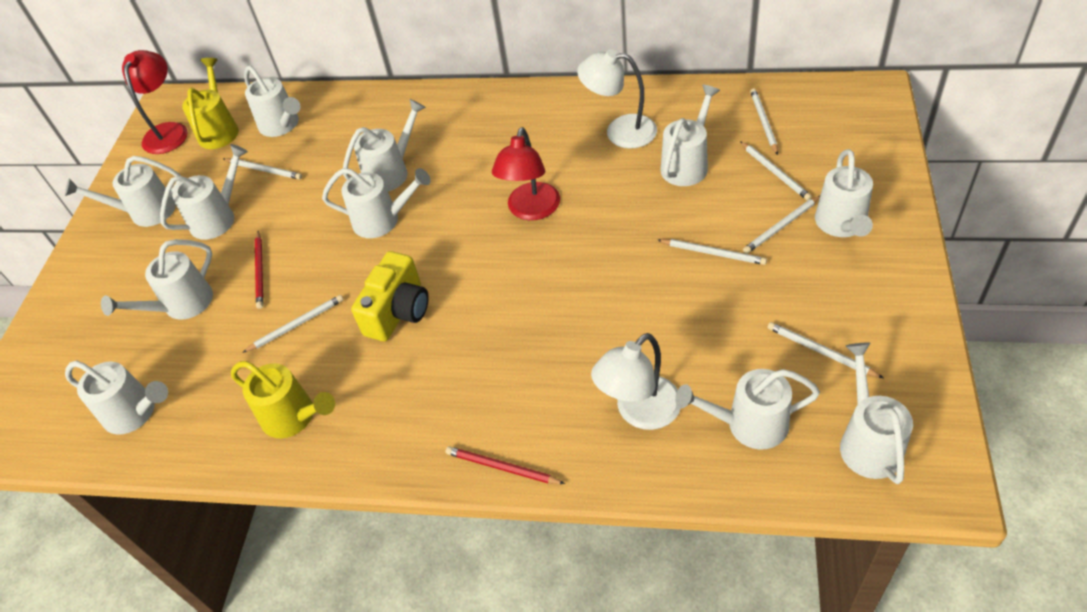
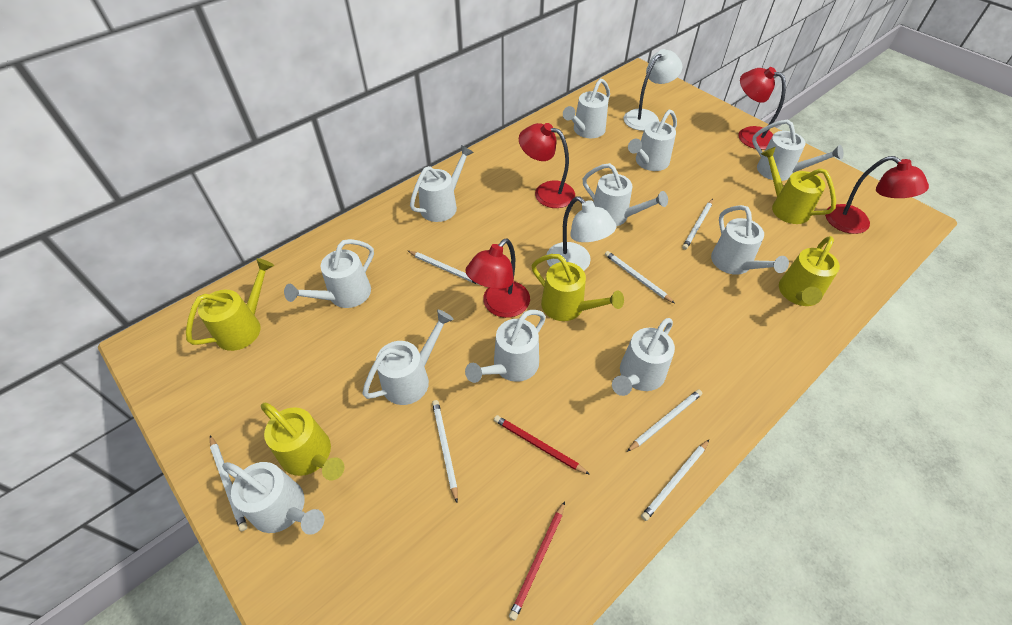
red lamp: 2 -> 4
yellow camera: 1 -> 0
yellow watering can: 2 -> 5

